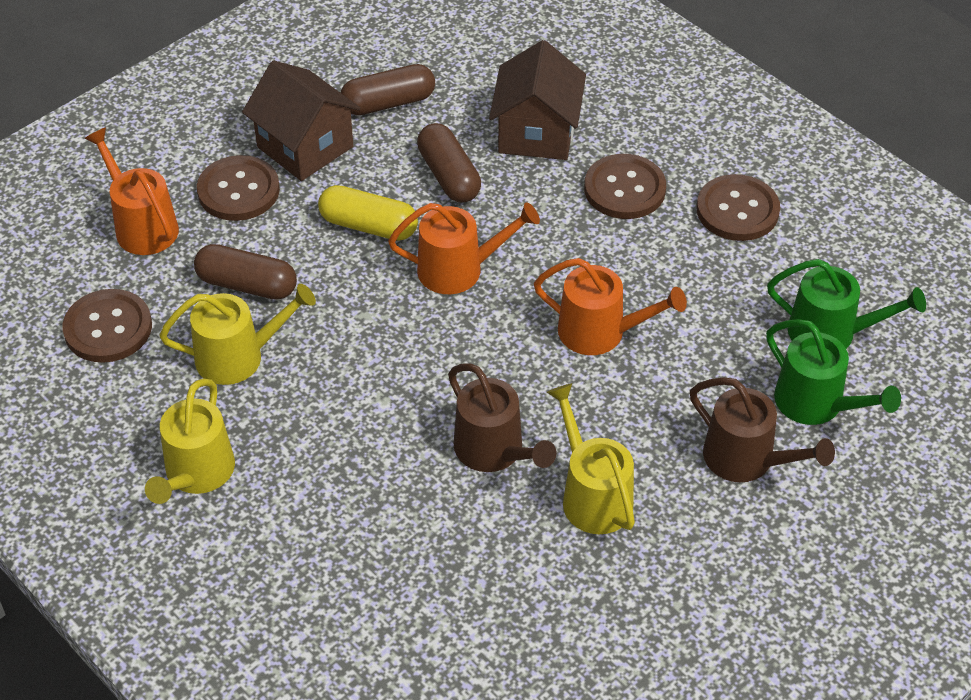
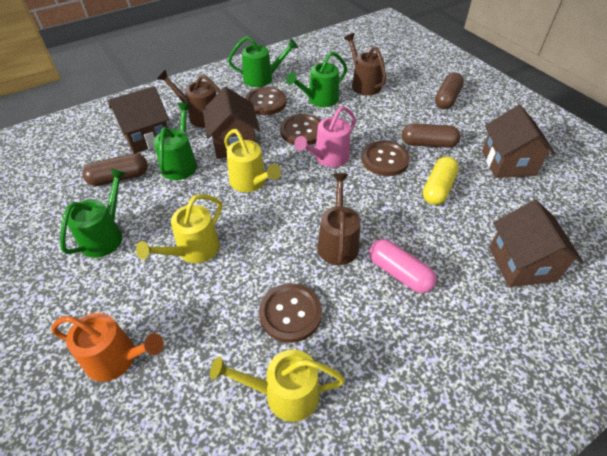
brown house: 2 -> 4
brown watering can: 2 -> 3
green watering can: 2 -> 4
orange watering can: 3 -> 1
pink capsule: 0 -> 1
pink watering can: 0 -> 1

